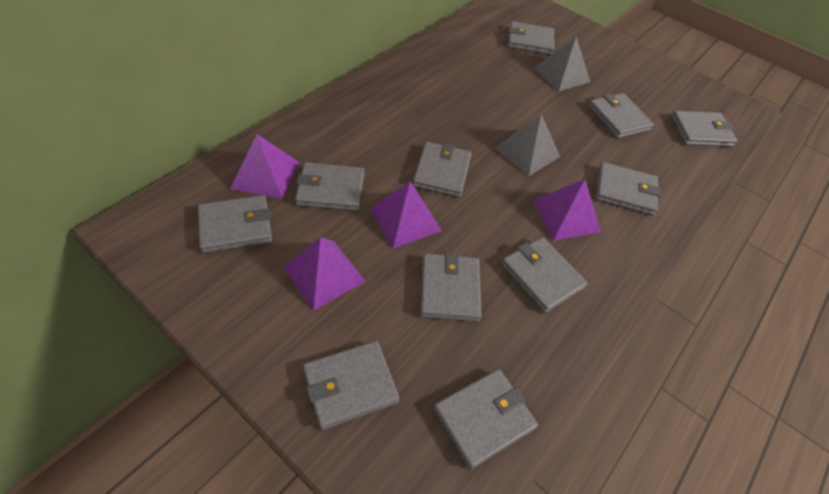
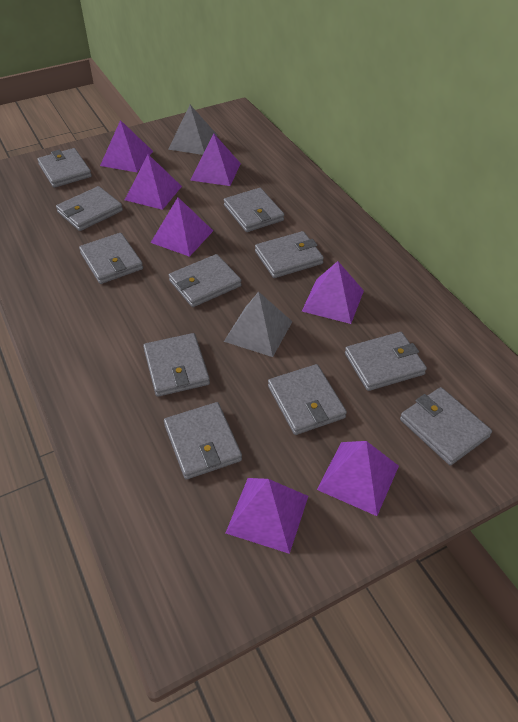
purple pyramid: 4 -> 7

